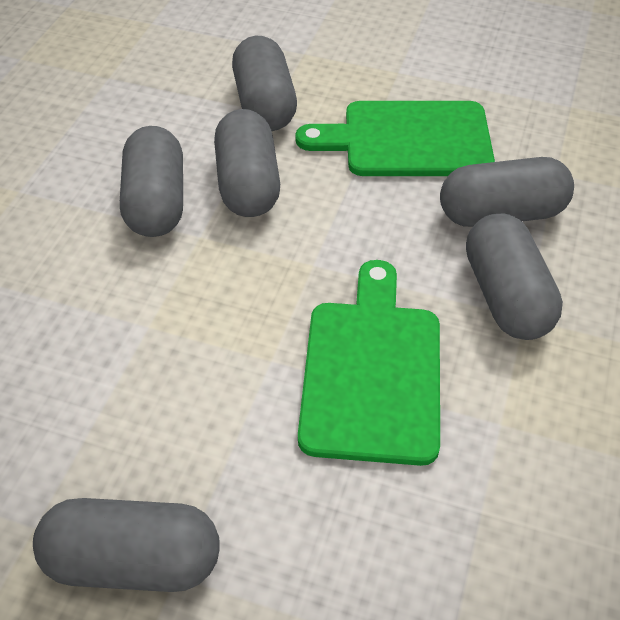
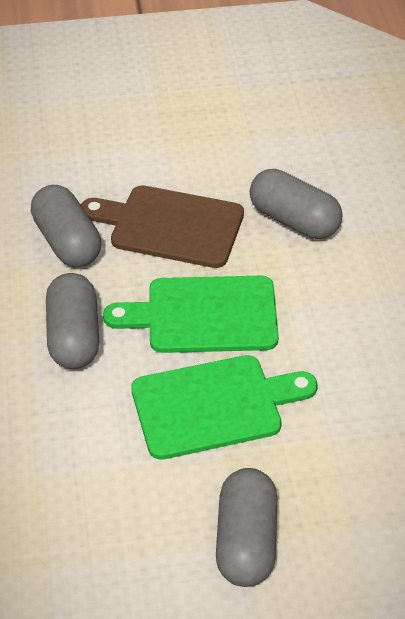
brown cutting board: 0 -> 1
grey capsule: 6 -> 4

